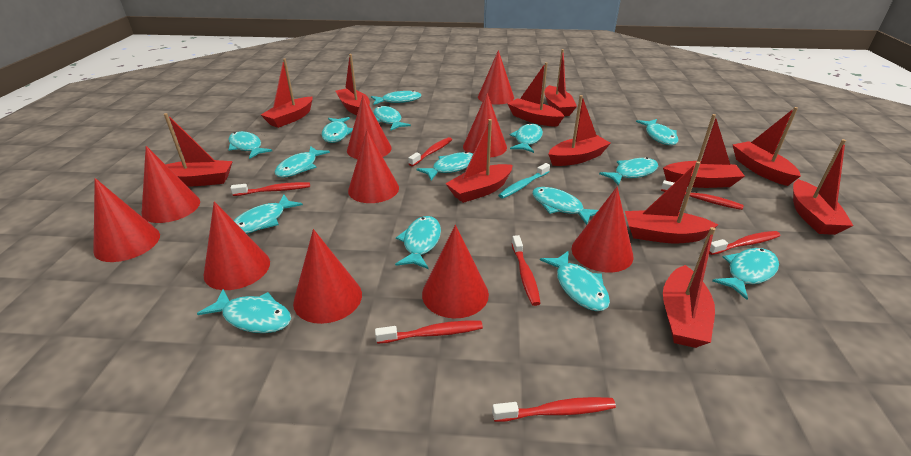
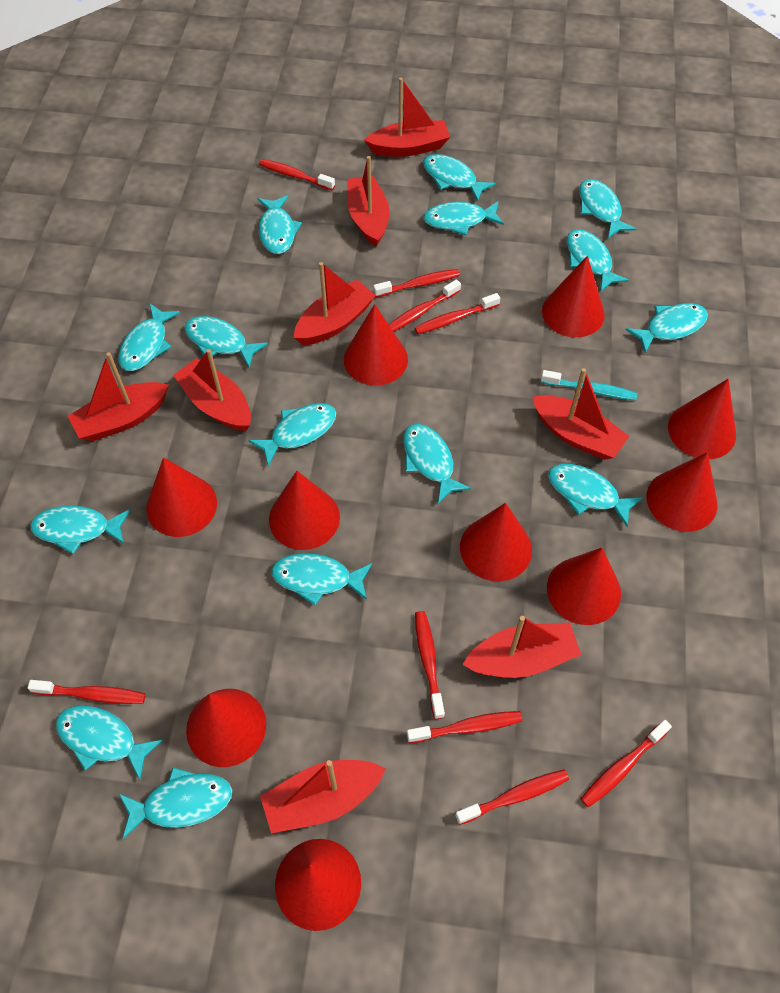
red boat: 12 -> 8
red toothbrush: 7 -> 9

